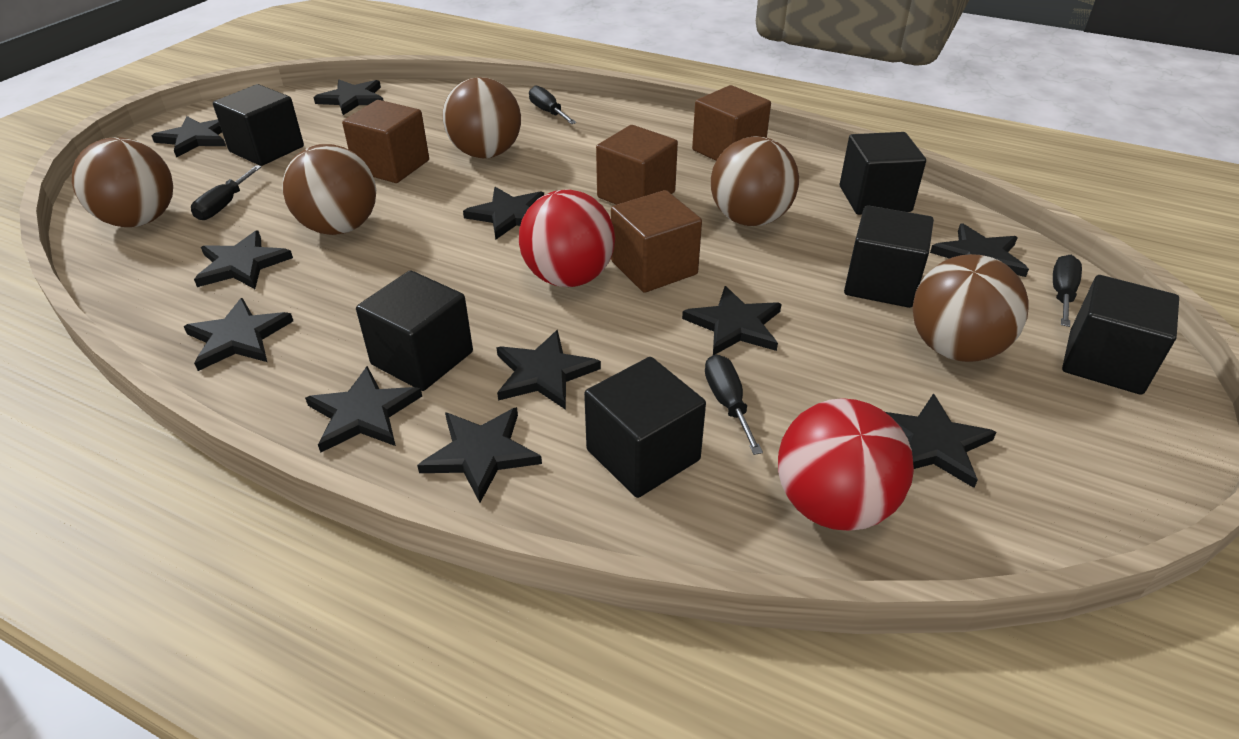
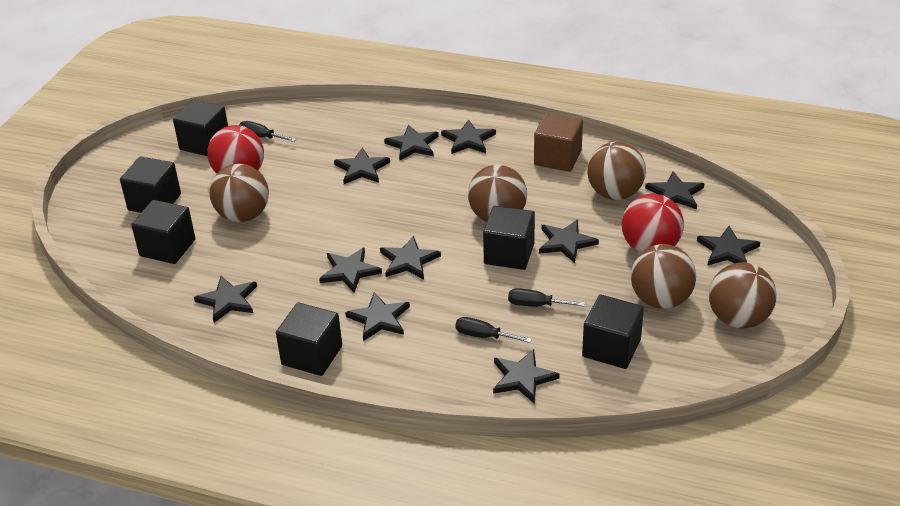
black screwdriver: 4 -> 3
brown cube: 4 -> 1

